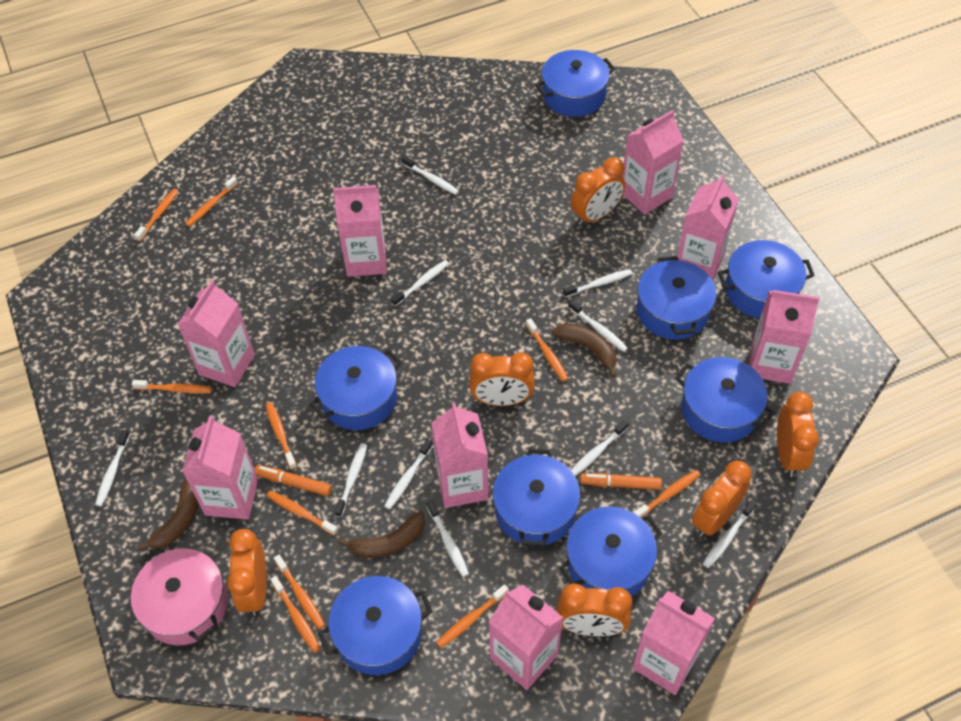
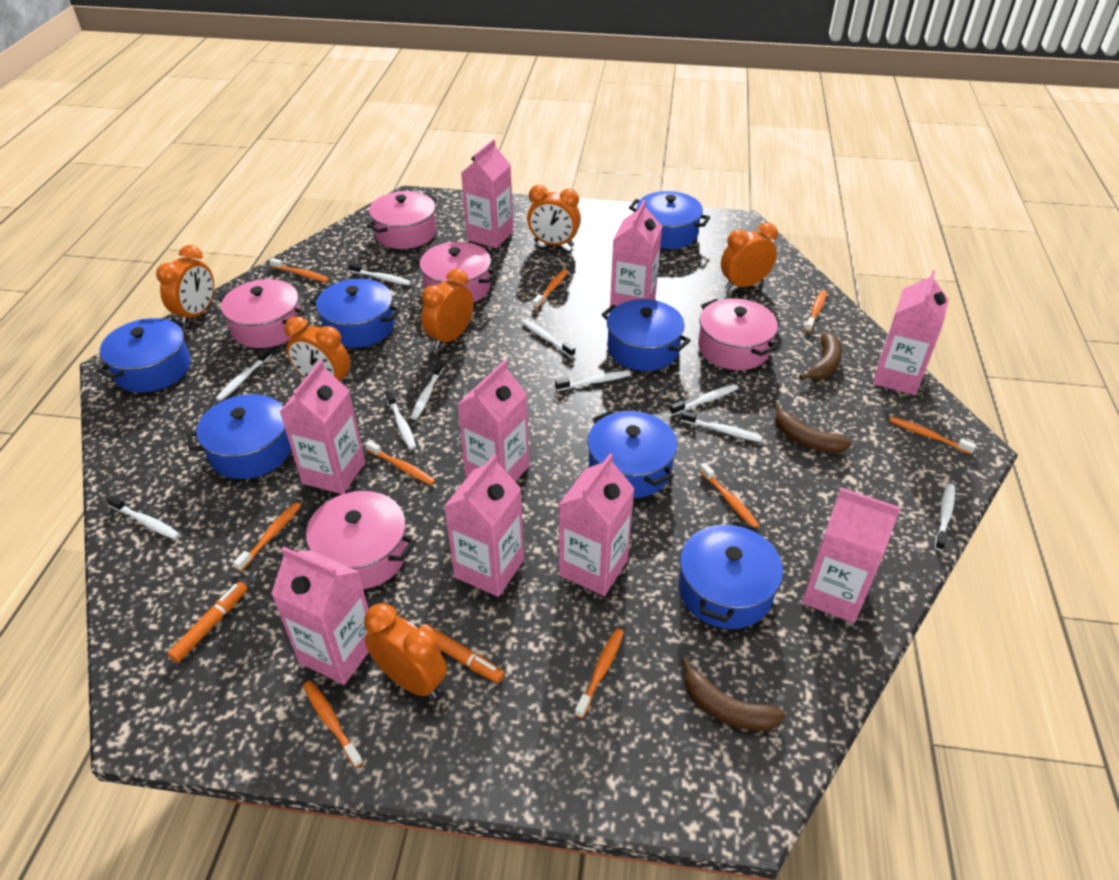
blue pot: 8 -> 7
orange toothbrush: 10 -> 9
pink pot: 1 -> 5

